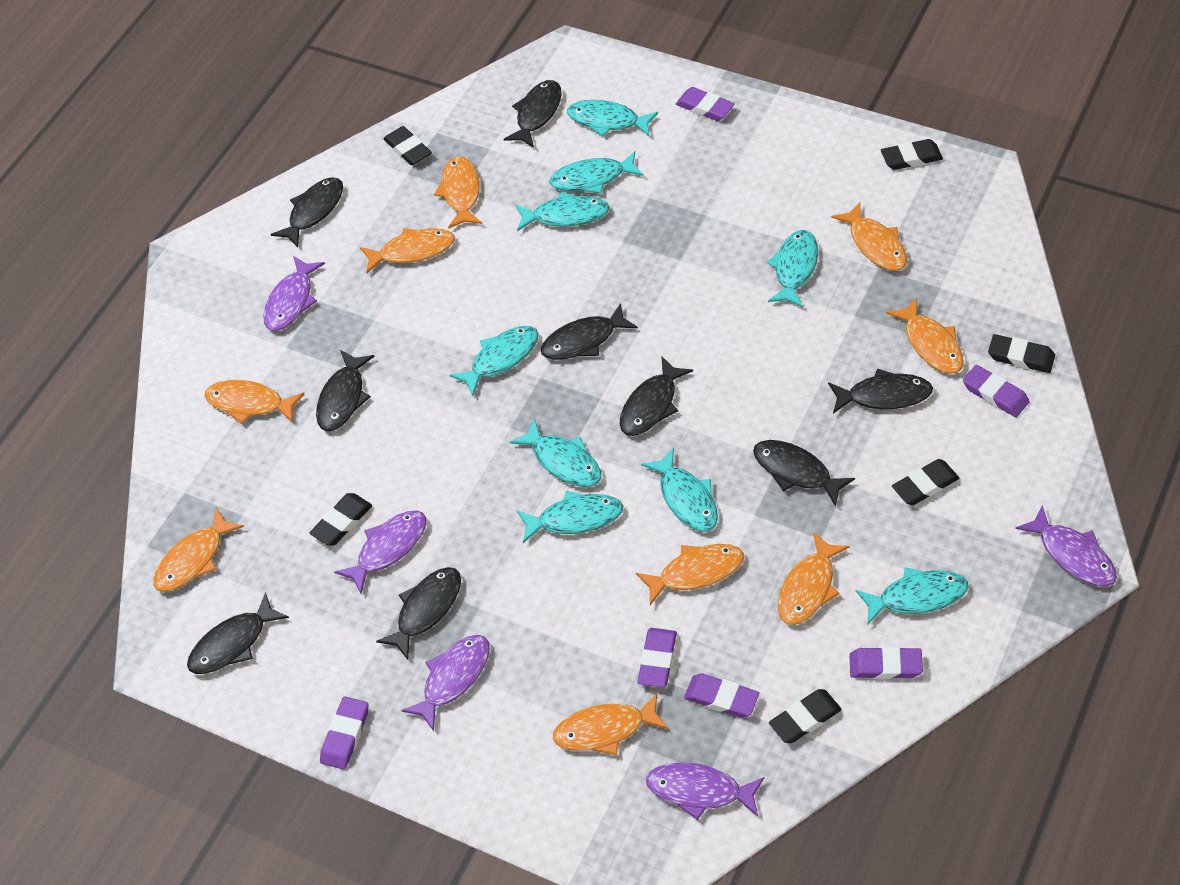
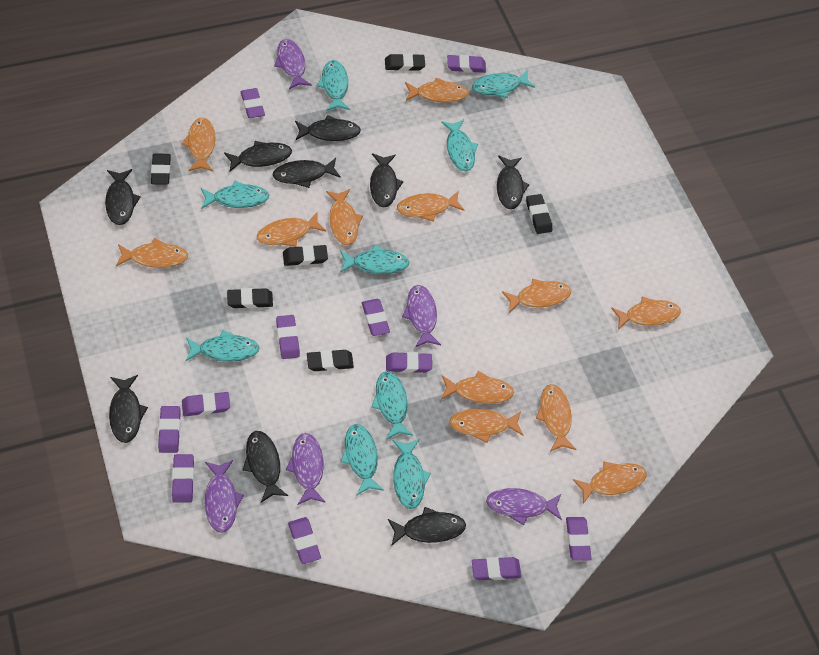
orange fish: 9 -> 12
purple eraser: 6 -> 11

